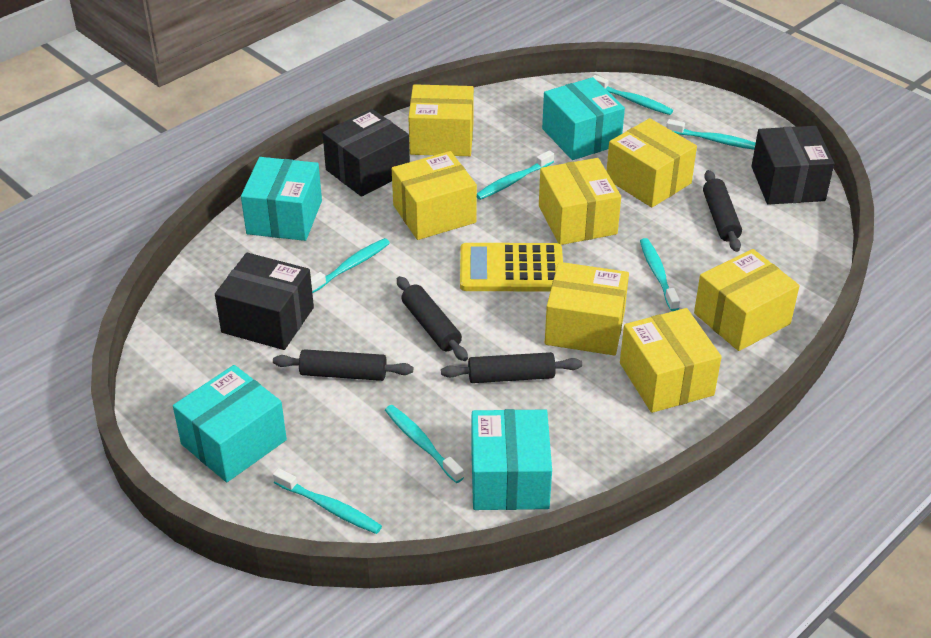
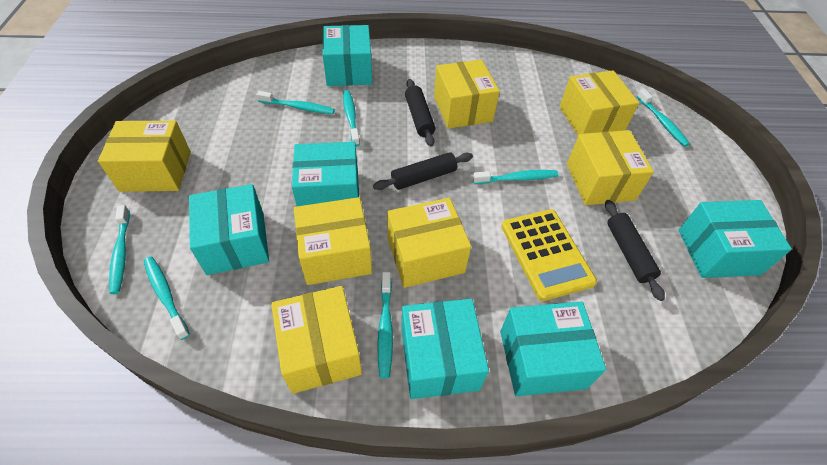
black box: 3 -> 0
black rolling pin: 4 -> 3
turquoise box: 4 -> 6

